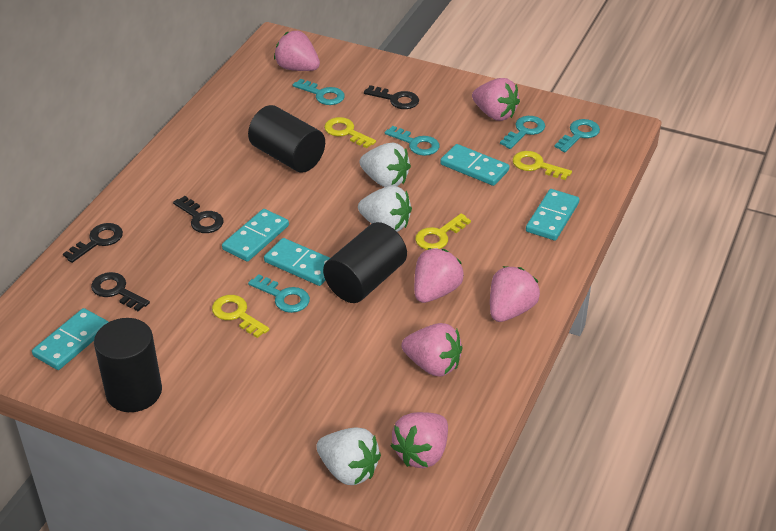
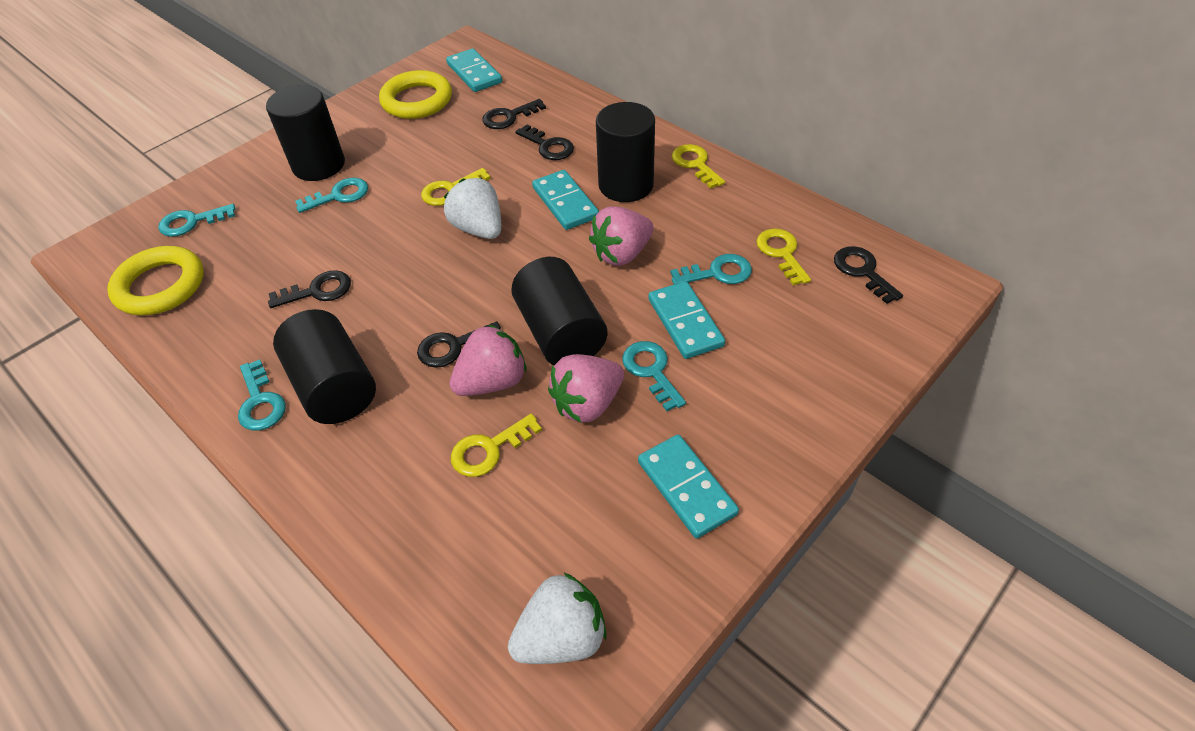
black cylinder: 3 -> 4
black key: 4 -> 5
pink strawberry: 6 -> 3
turquoise domino: 5 -> 4
white strawberry: 3 -> 2
yellow ring: 0 -> 2

